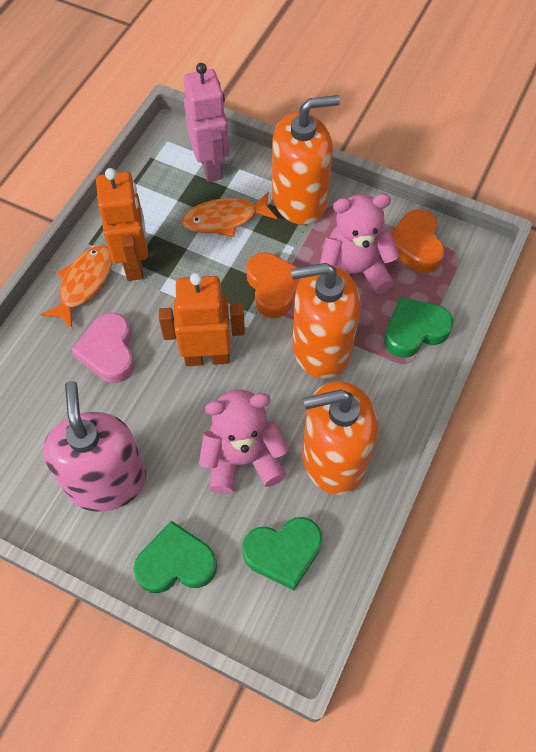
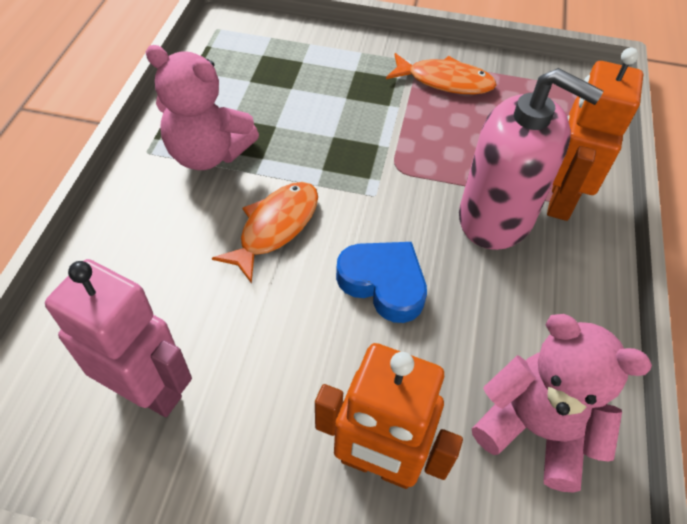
blue heart: 0 -> 1
green heart: 3 -> 0
orange heart: 2 -> 0
orange soap dispenser: 3 -> 0
pink heart: 1 -> 0

